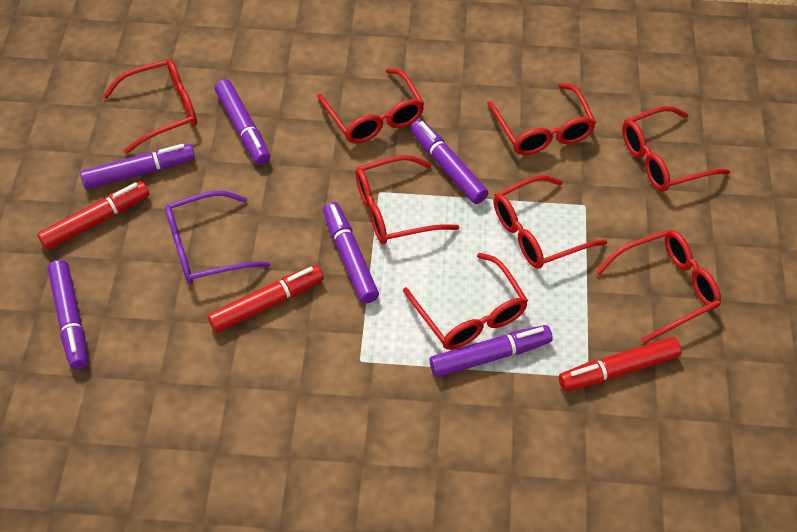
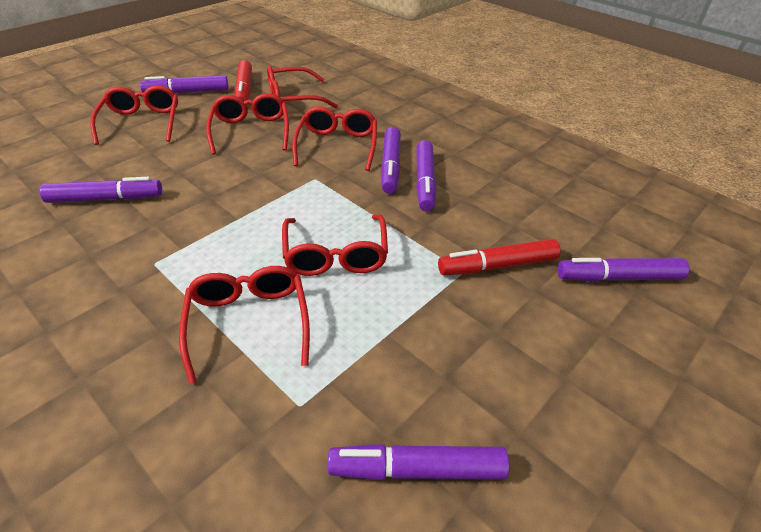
purple glasses: 1 -> 0
red glasses: 8 -> 6
red marker: 3 -> 2

